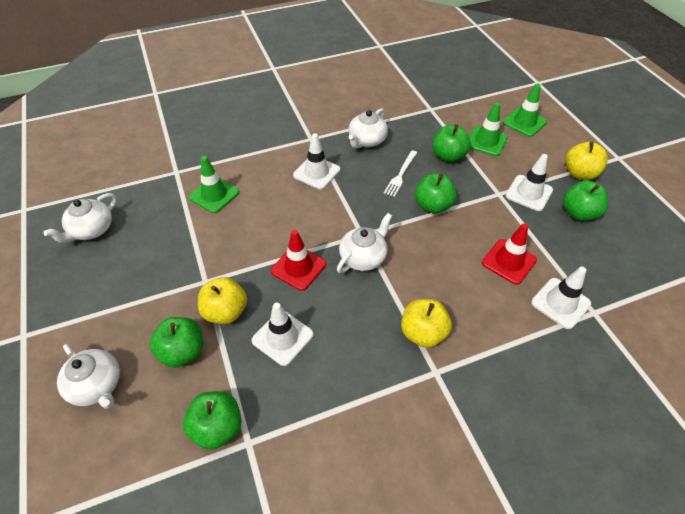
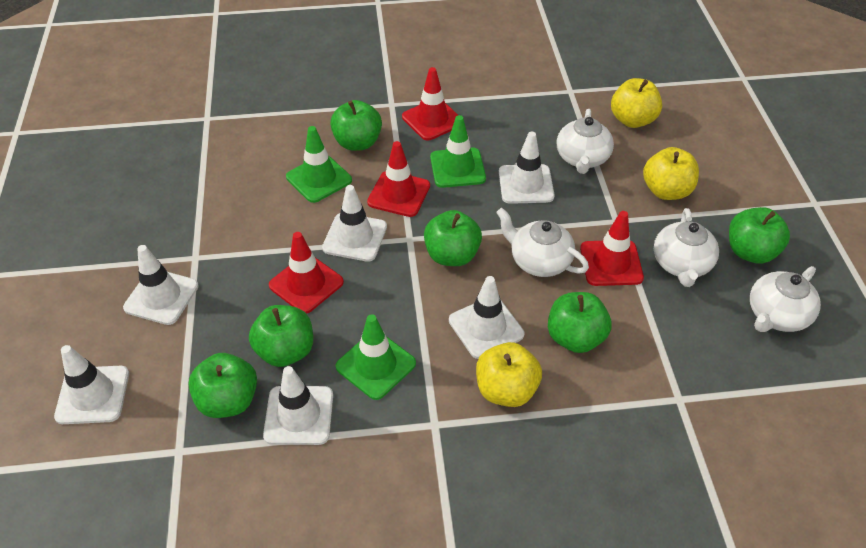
green apple: 5 -> 6
red traffic cone: 2 -> 4
white fork: 1 -> 0
white traffic cone: 4 -> 6

